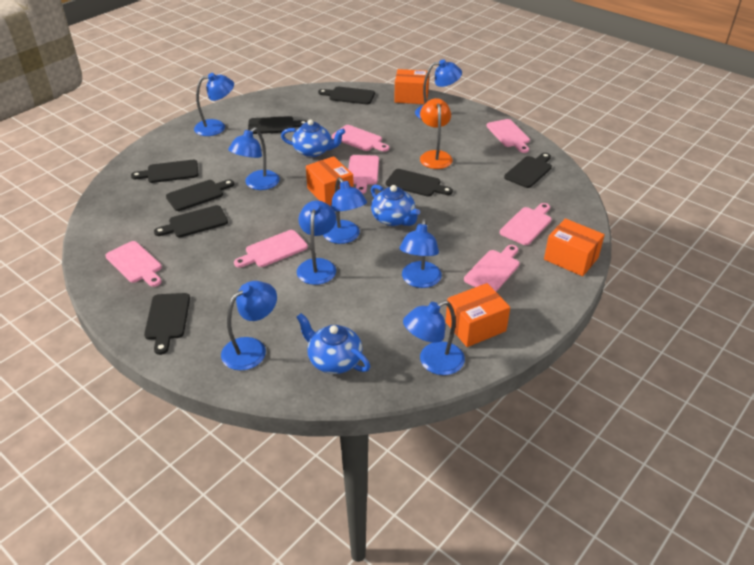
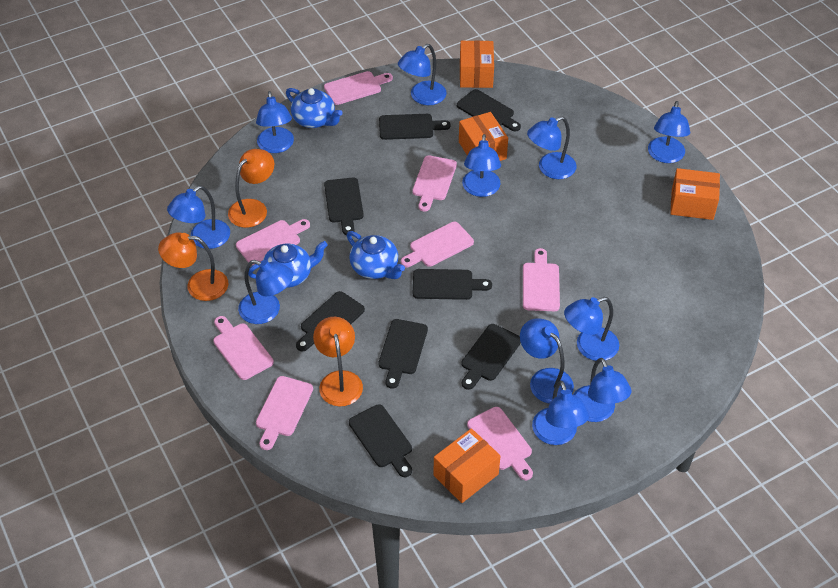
blue lamp: 8 -> 11
orange lamp: 1 -> 3
pink cutting board: 7 -> 8

